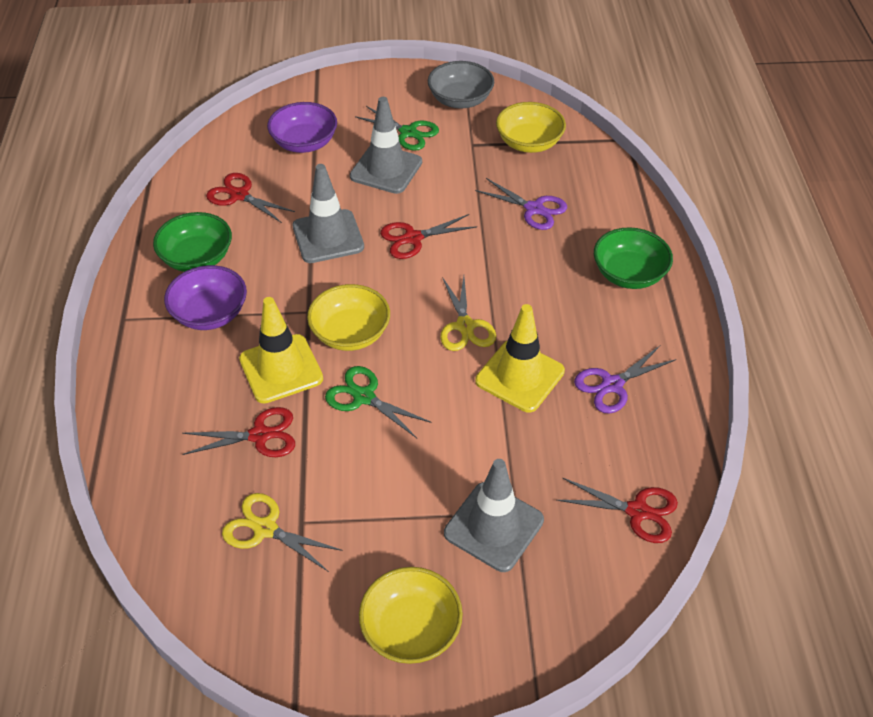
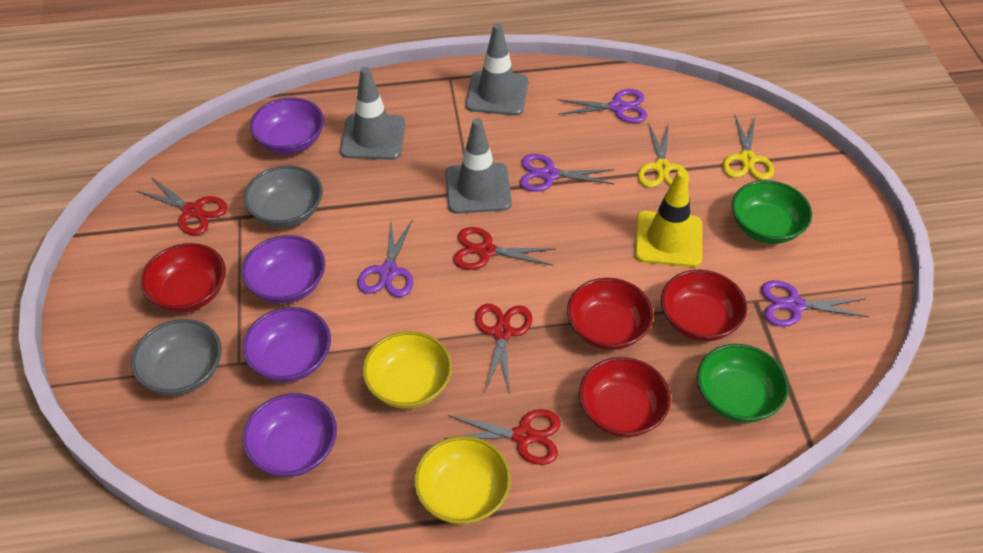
green scissors: 2 -> 0
grey bowl: 1 -> 2
purple bowl: 2 -> 4
purple scissors: 2 -> 4
red bowl: 0 -> 4
yellow bowl: 3 -> 2
yellow traffic cone: 2 -> 1

